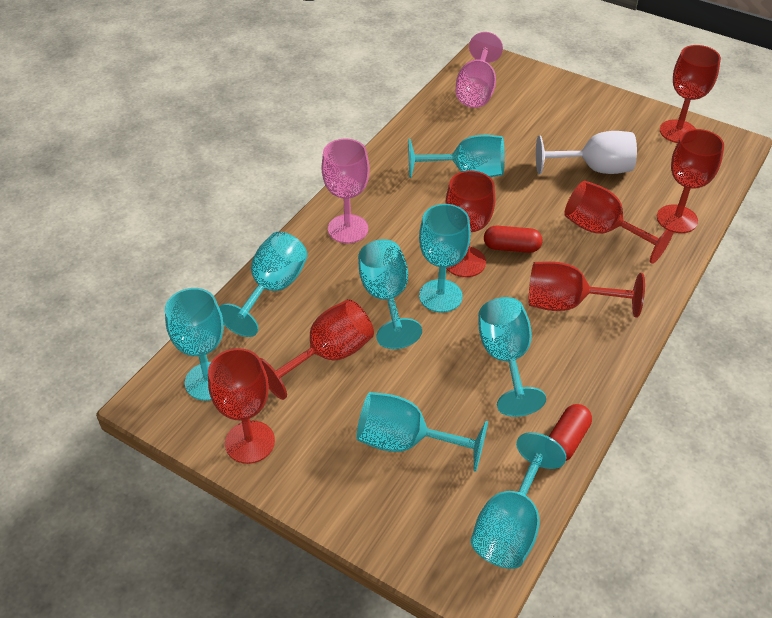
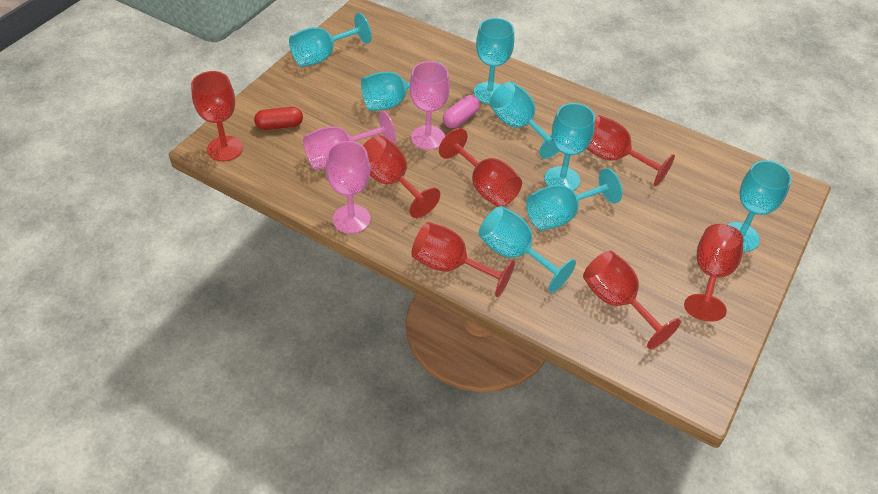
pink capsule: 0 -> 1
pink goblet: 2 -> 3
red capsule: 2 -> 1
white goblet: 1 -> 0

